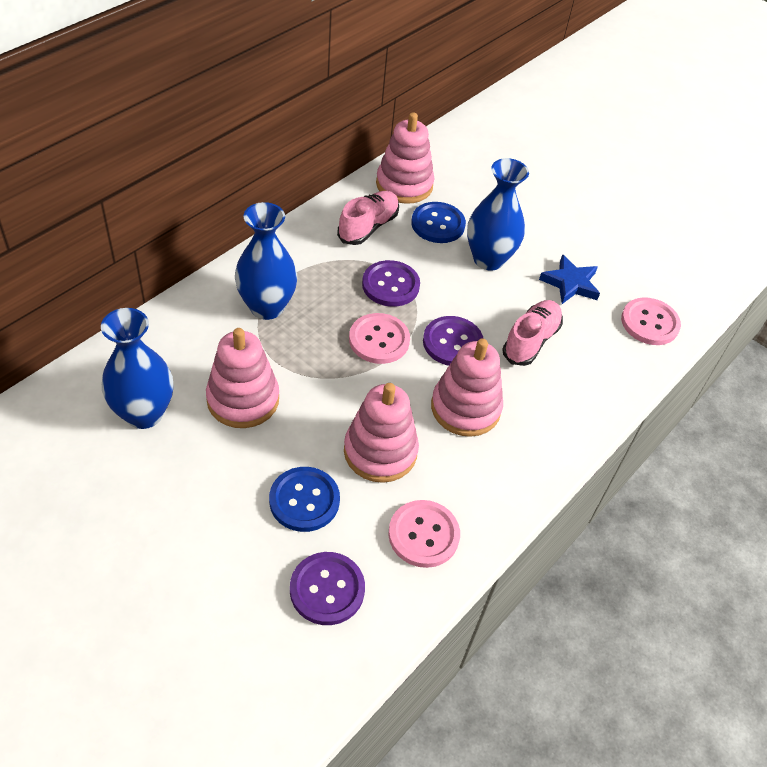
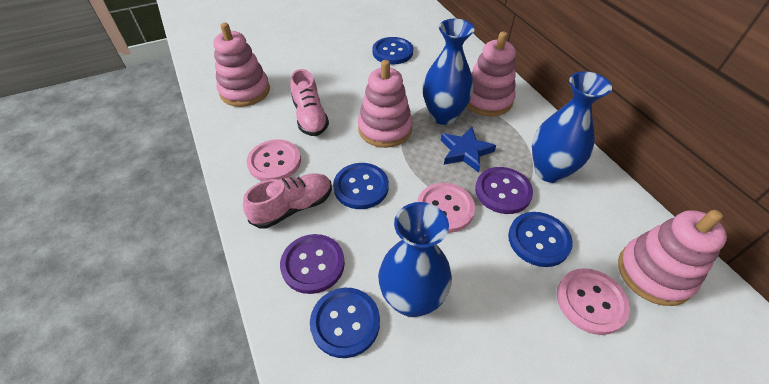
blue button: 2 -> 4
purple button: 3 -> 2

